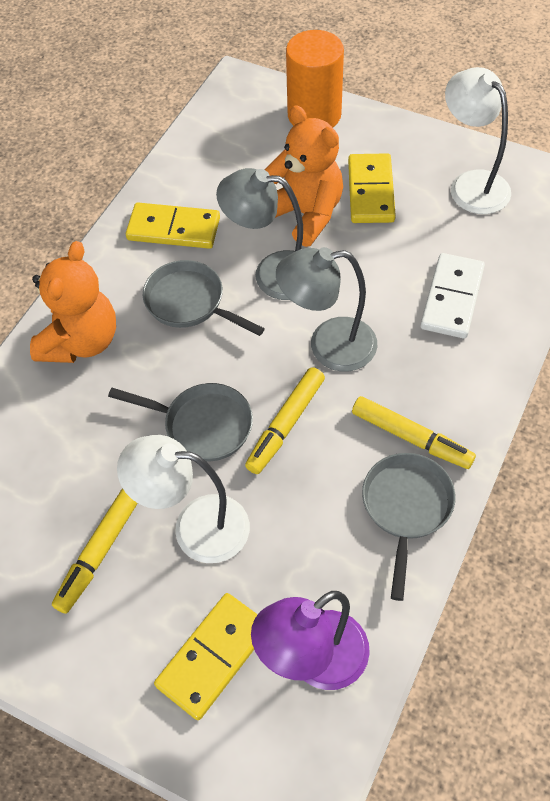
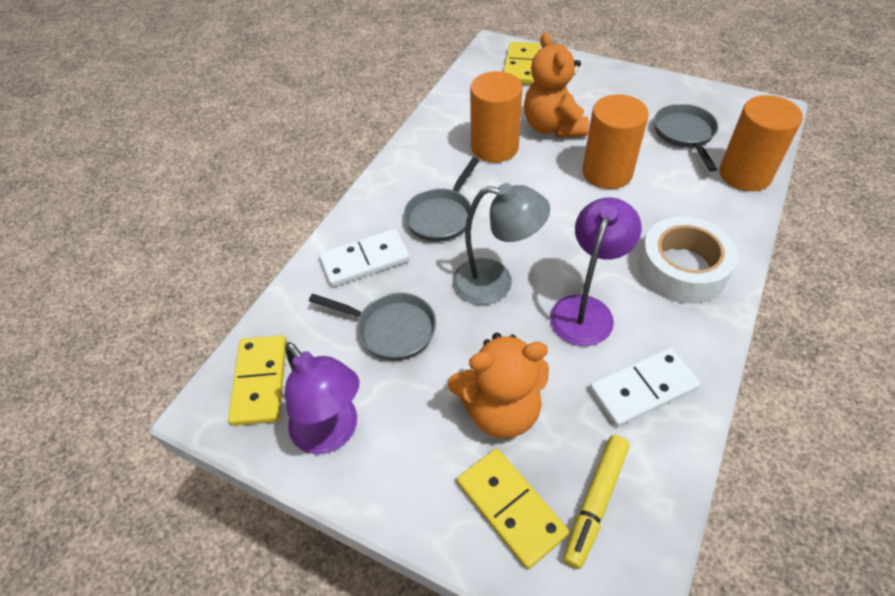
grey lamp: 2 -> 1
orange cylinder: 1 -> 3
purple lamp: 1 -> 2
white domino: 1 -> 2
white lamp: 2 -> 0
white tape: 0 -> 1
yellow marker: 3 -> 1

